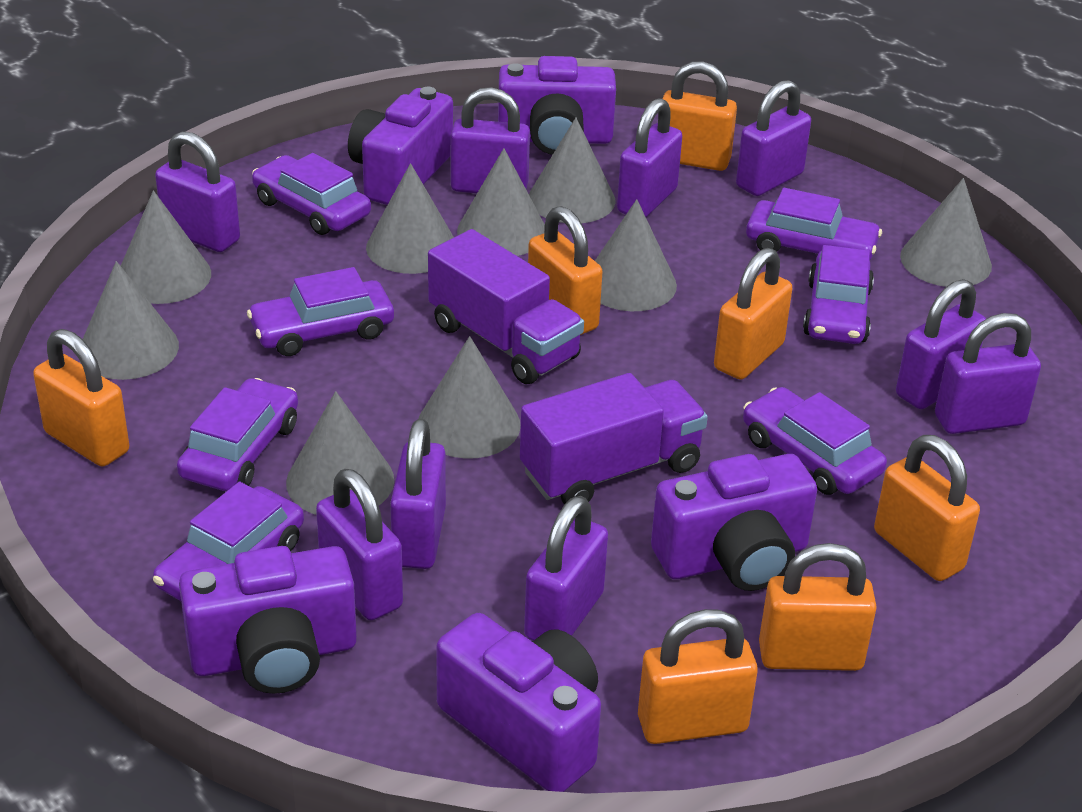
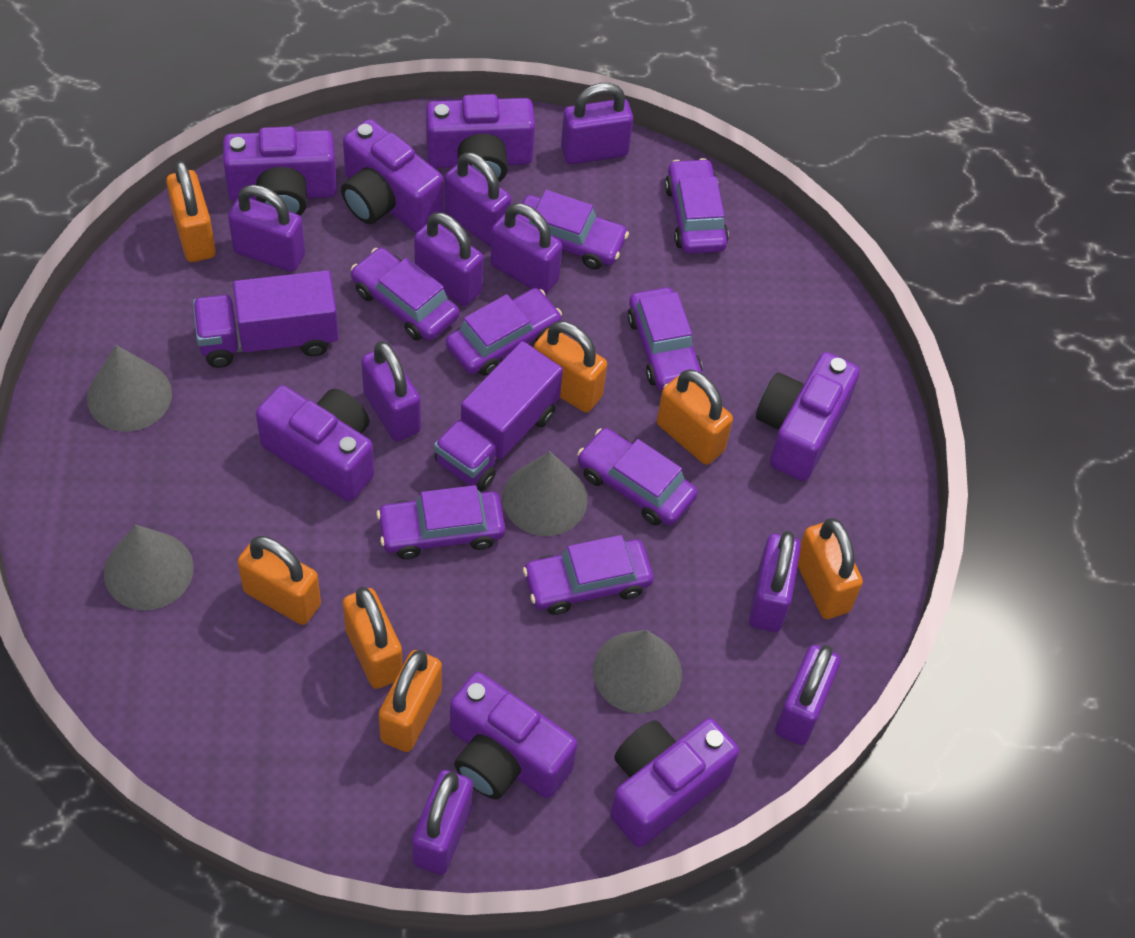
grey cone: 9 -> 4
purple camera: 5 -> 7
purple car: 7 -> 8

